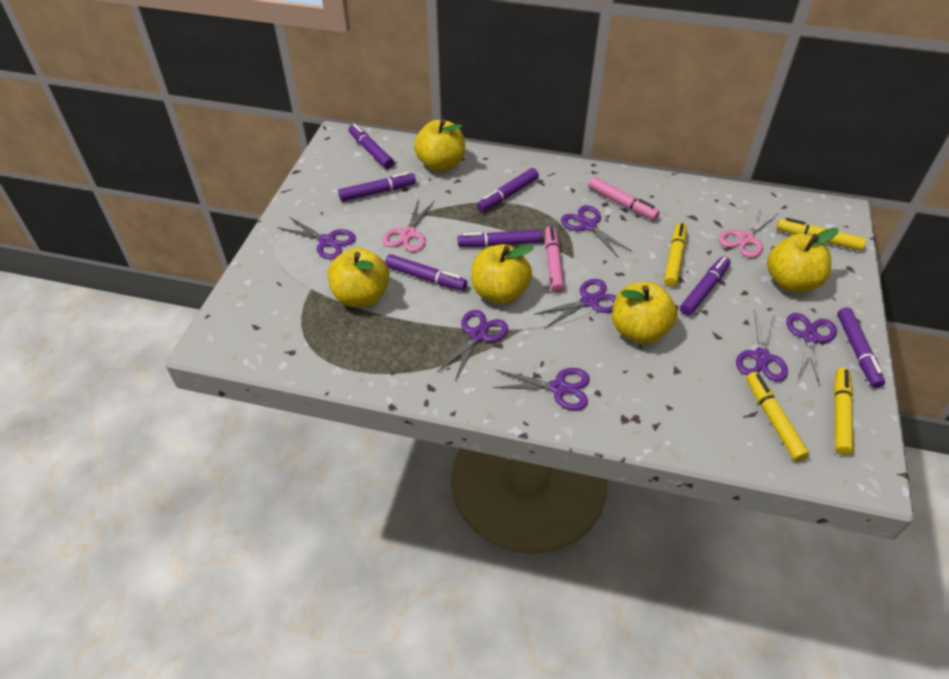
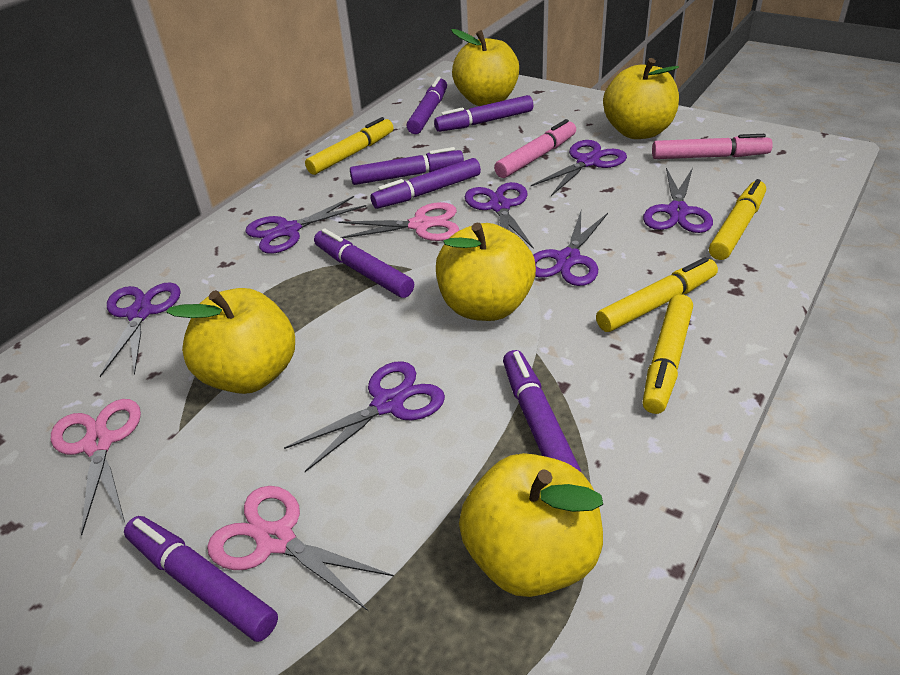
pink scissors: 2 -> 3

